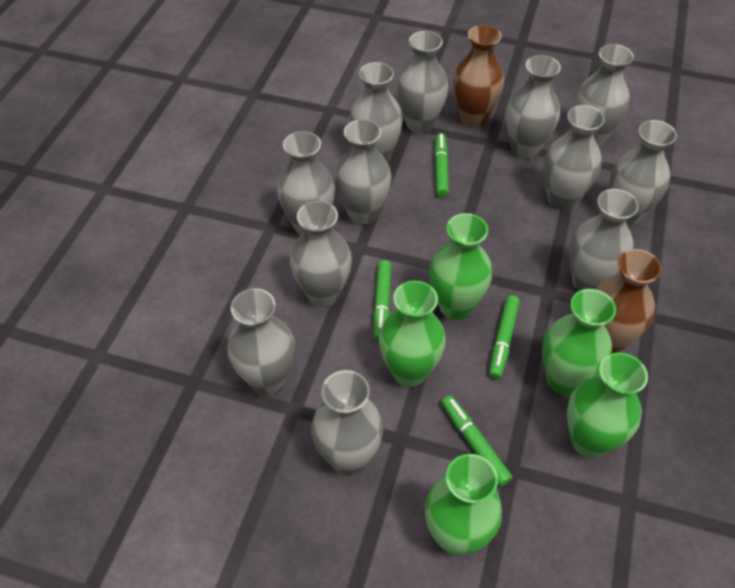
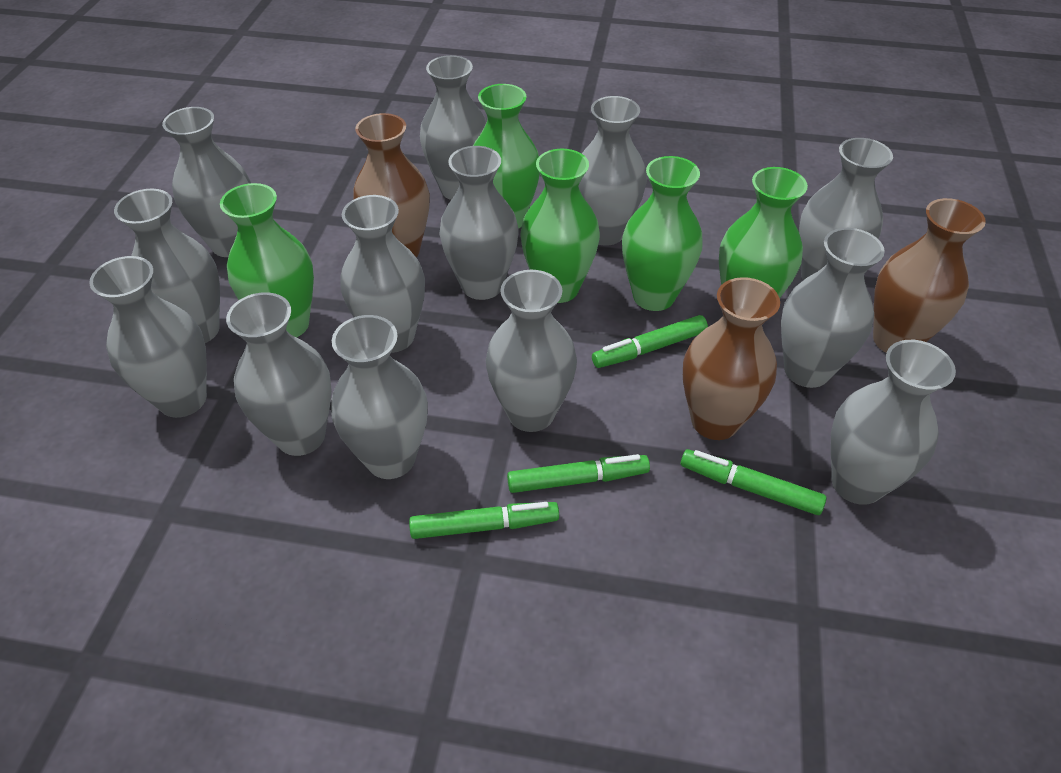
brown vase: 2 -> 3
grey vase: 12 -> 13

